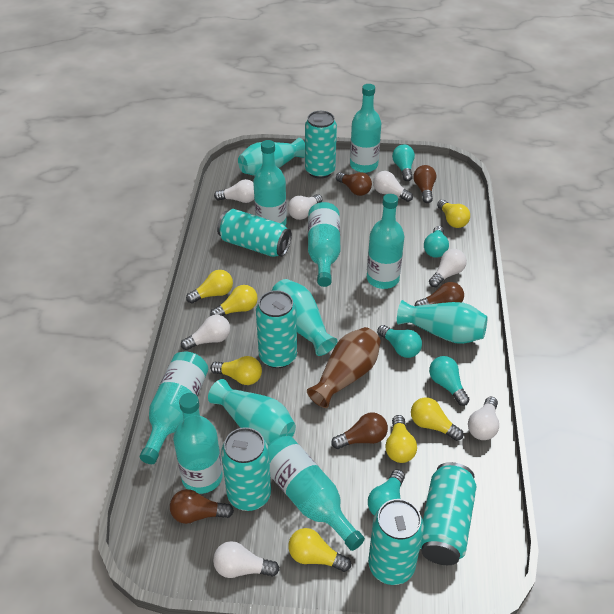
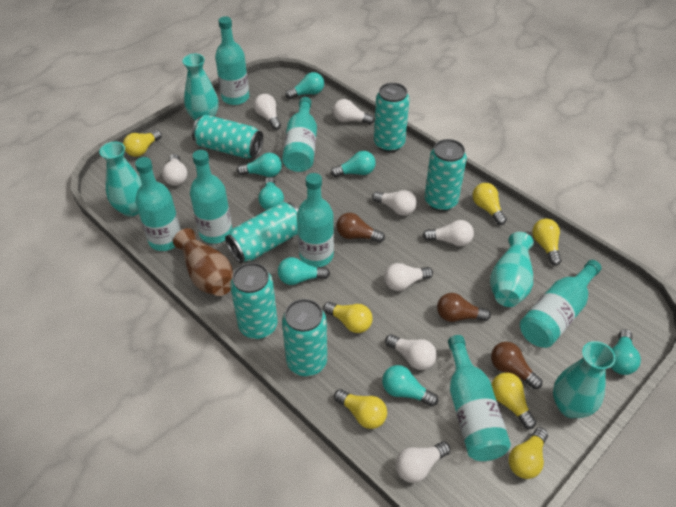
brown light bulb: 5 -> 3
turquoise light bulb: 5 -> 7
white light bulb: 7 -> 8

